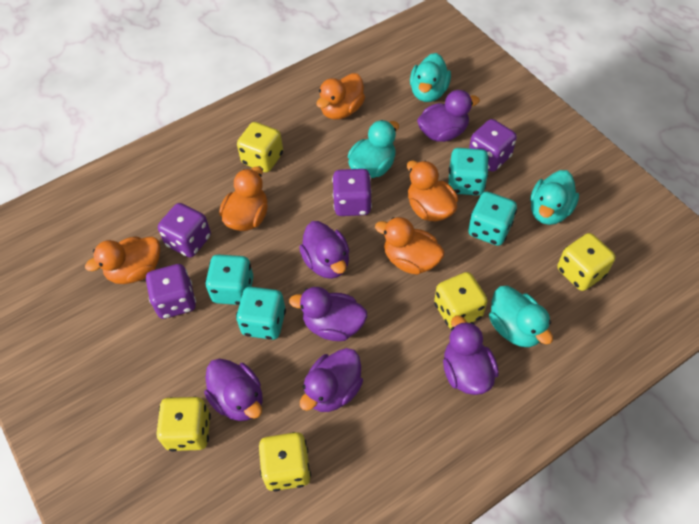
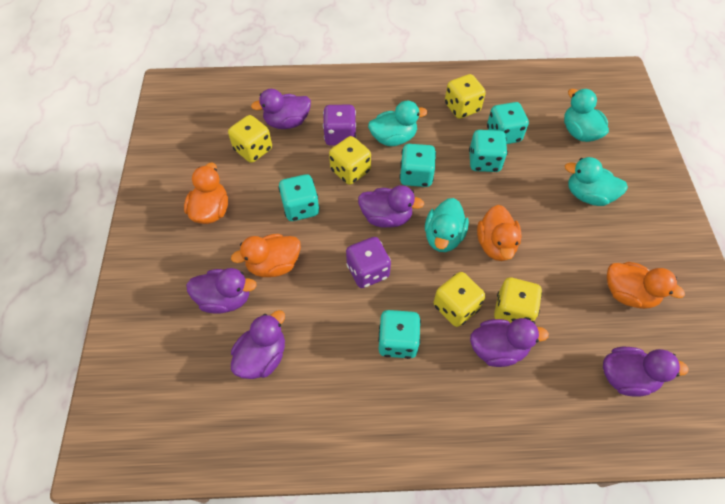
orange duck: 5 -> 4
purple dice: 4 -> 2
turquoise dice: 4 -> 5

